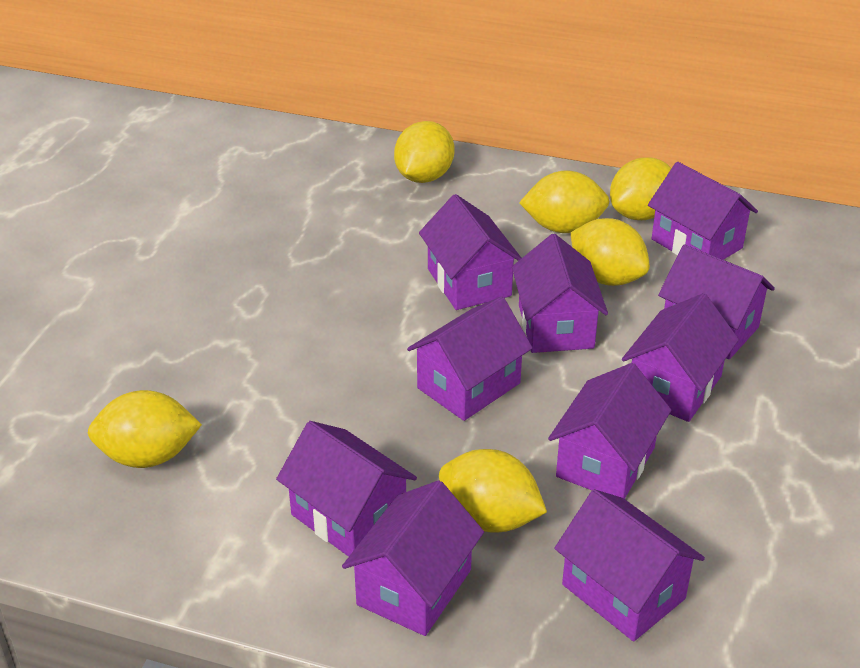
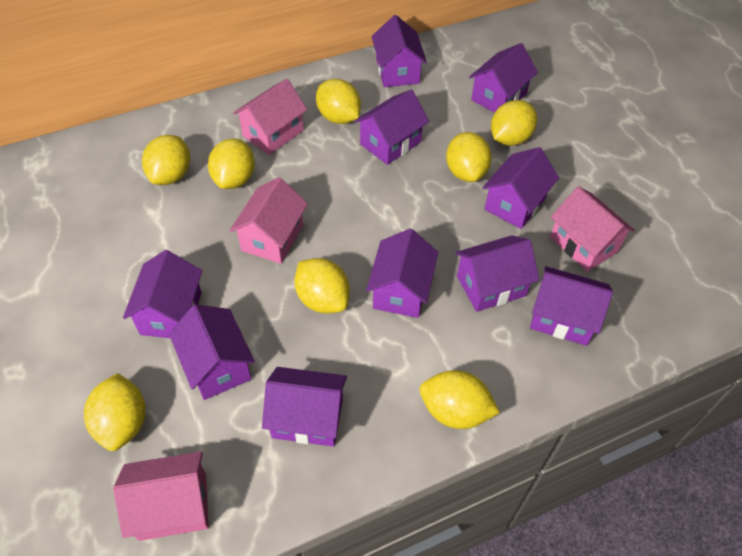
pink house: 0 -> 4
yellow lemon: 6 -> 8

